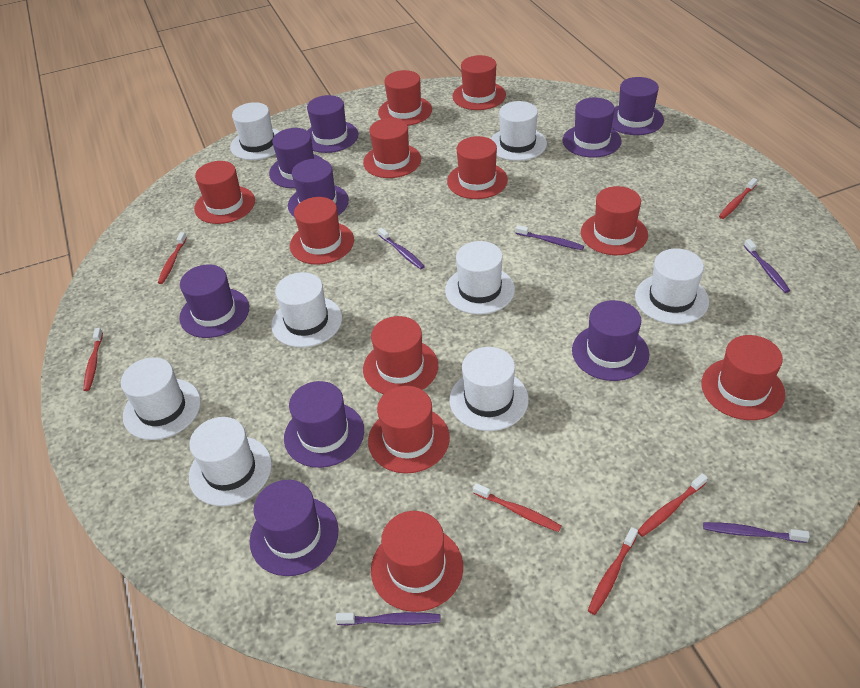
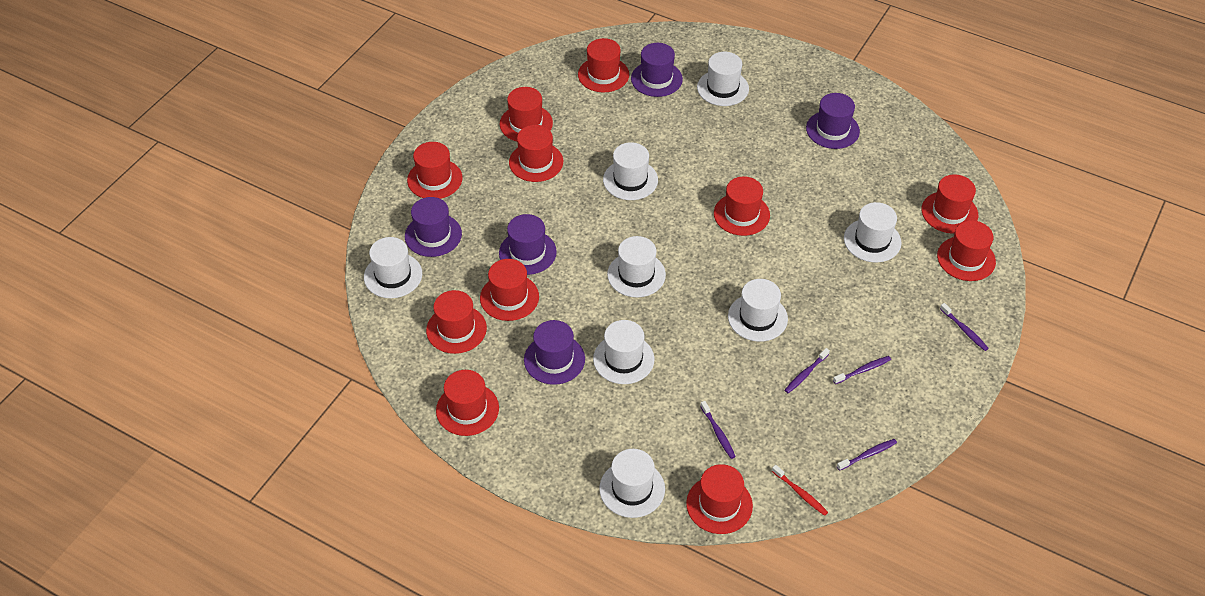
purple hat: 9 -> 5
red toothbrush: 6 -> 1

